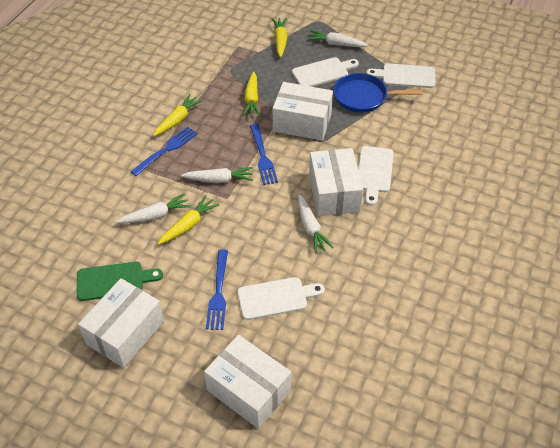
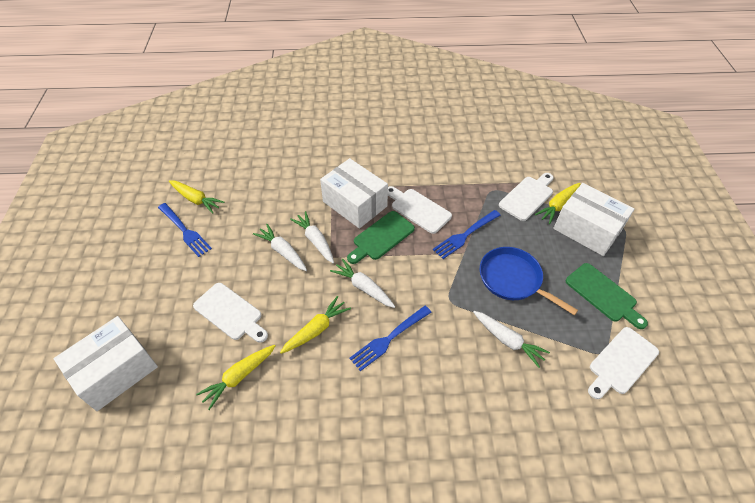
green cutting board: 1 -> 2
white box: 4 -> 3

